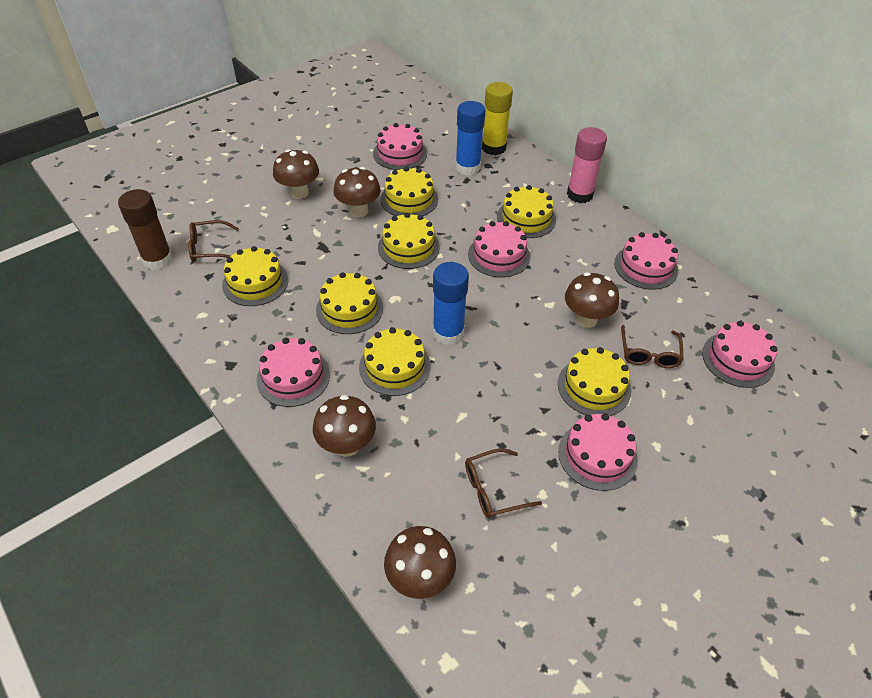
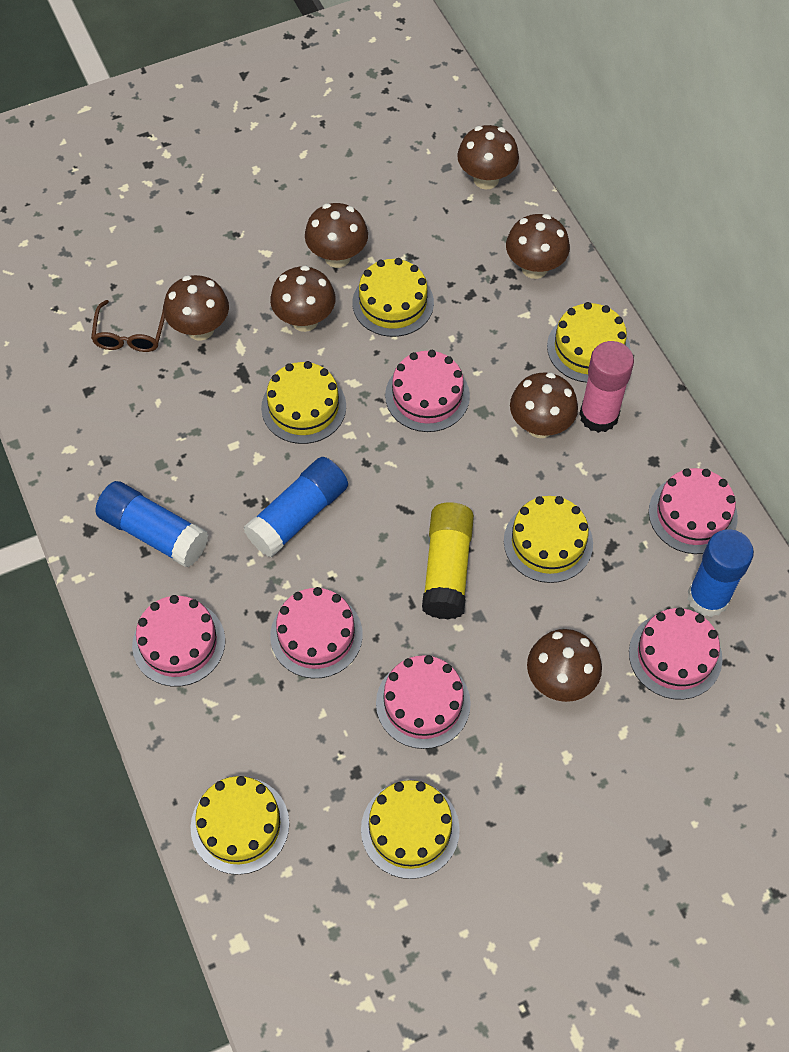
blue glue stick: 2 -> 3
brown glasses: 3 -> 1
brown glue stick: 1 -> 0
brown mushroom: 5 -> 7
yellow cake: 7 -> 6

